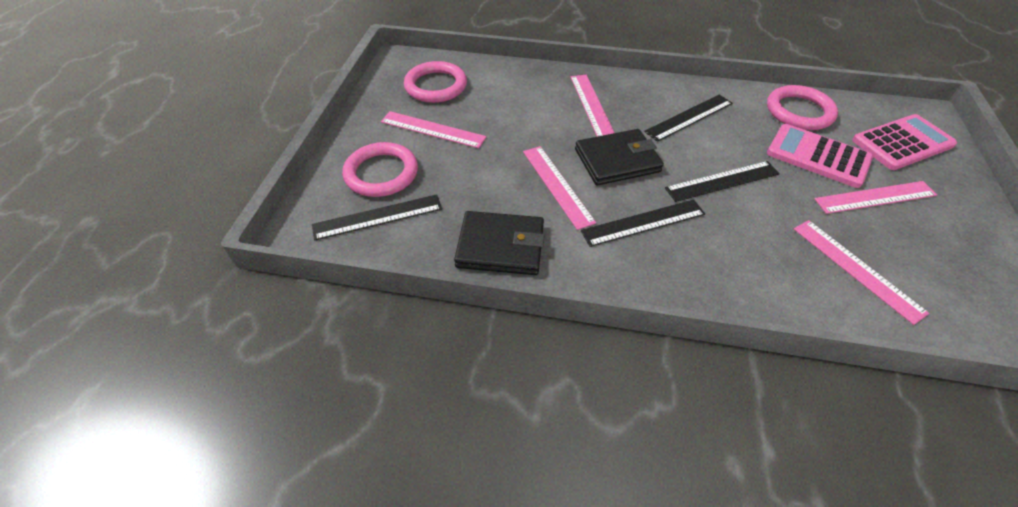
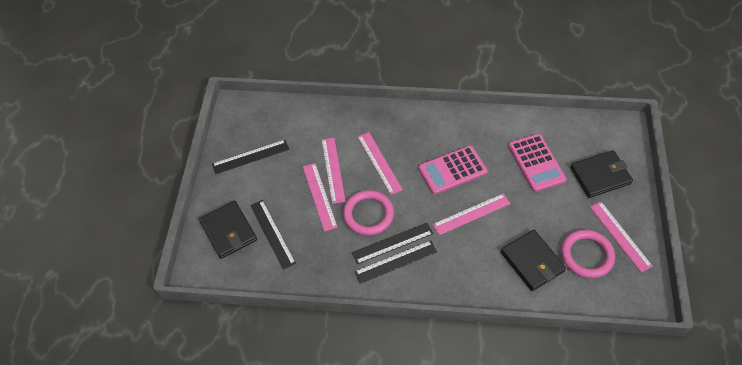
black wallet: 2 -> 3
pink ring: 3 -> 2

